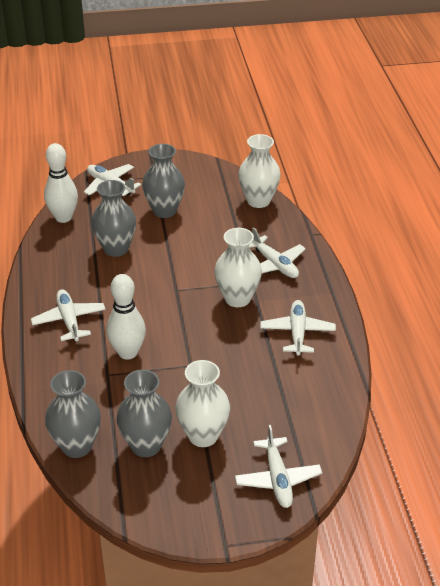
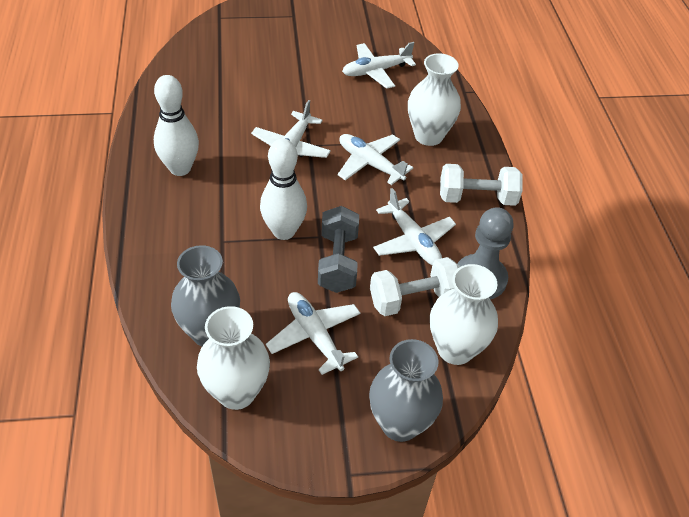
grey dumbbell: 0 -> 1
grey pawn: 0 -> 1
grey vase: 4 -> 2
white dumbbell: 0 -> 2

